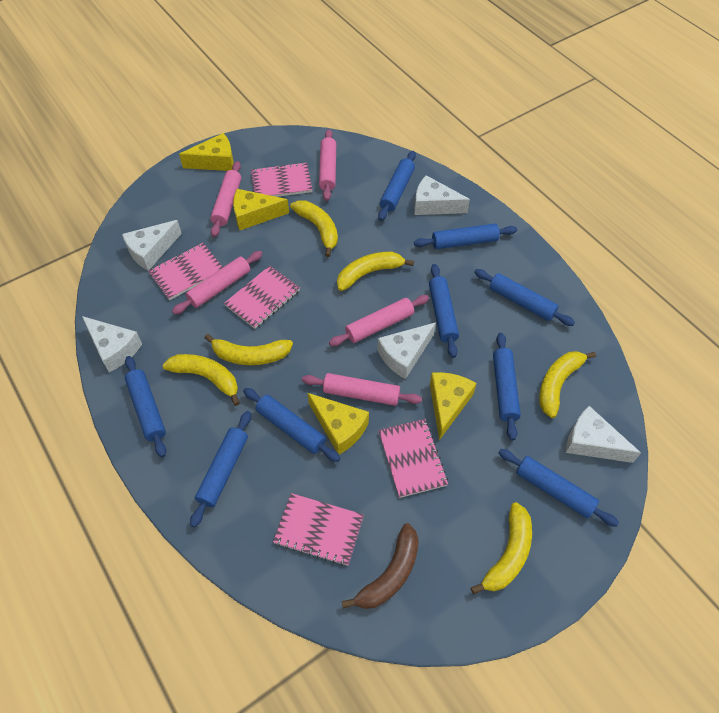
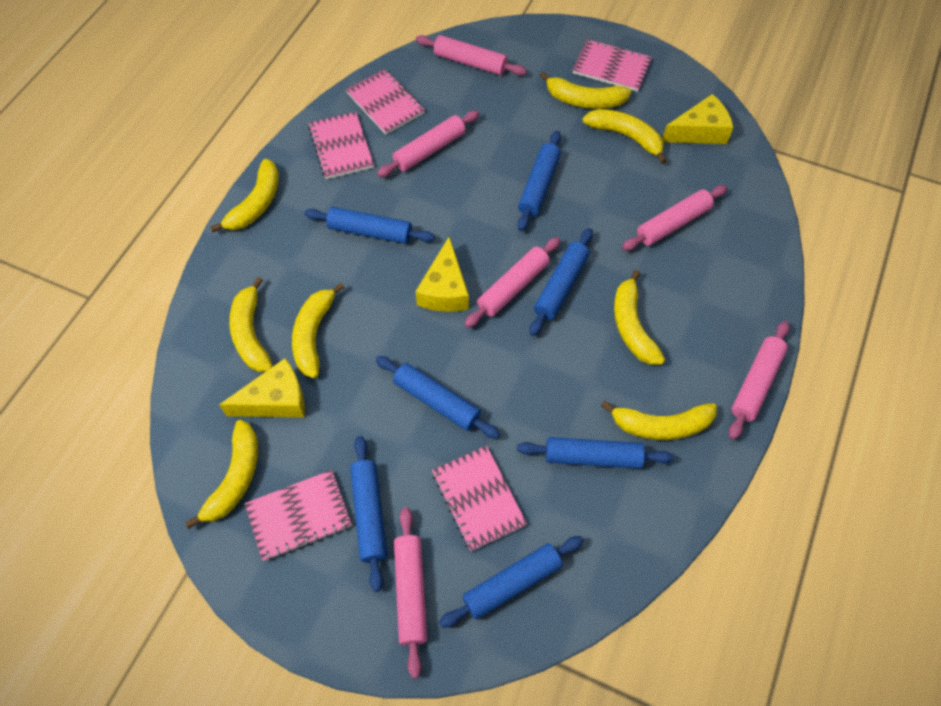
blue rolling pin: 9 -> 7
brown banana: 1 -> 0
pink rolling pin: 5 -> 6
white cheese: 5 -> 0
yellow banana: 6 -> 8
yellow cheese: 4 -> 3

